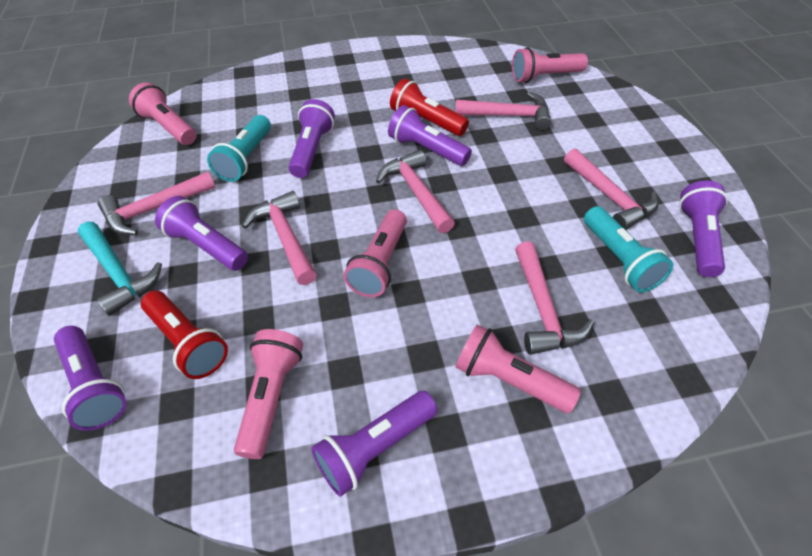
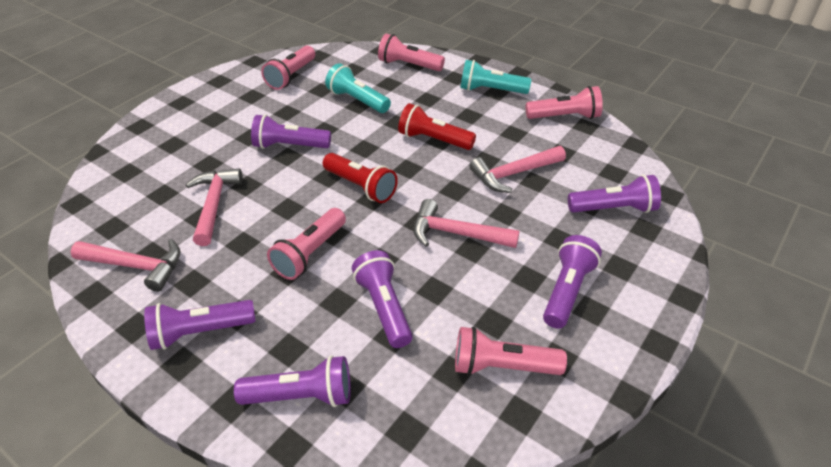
pink hammer: 6 -> 4
turquoise hammer: 1 -> 0

